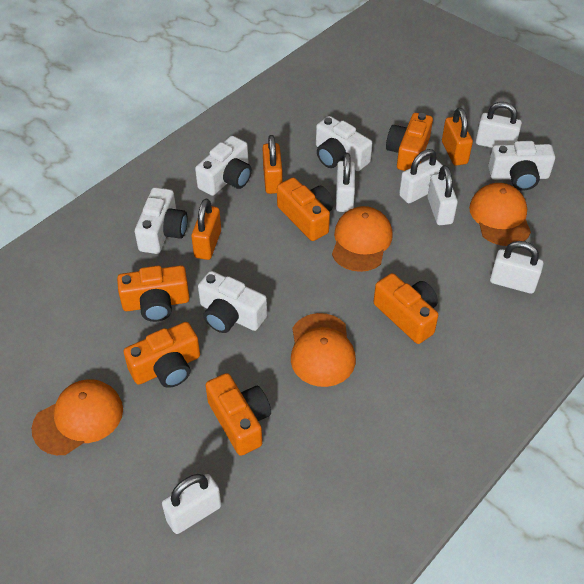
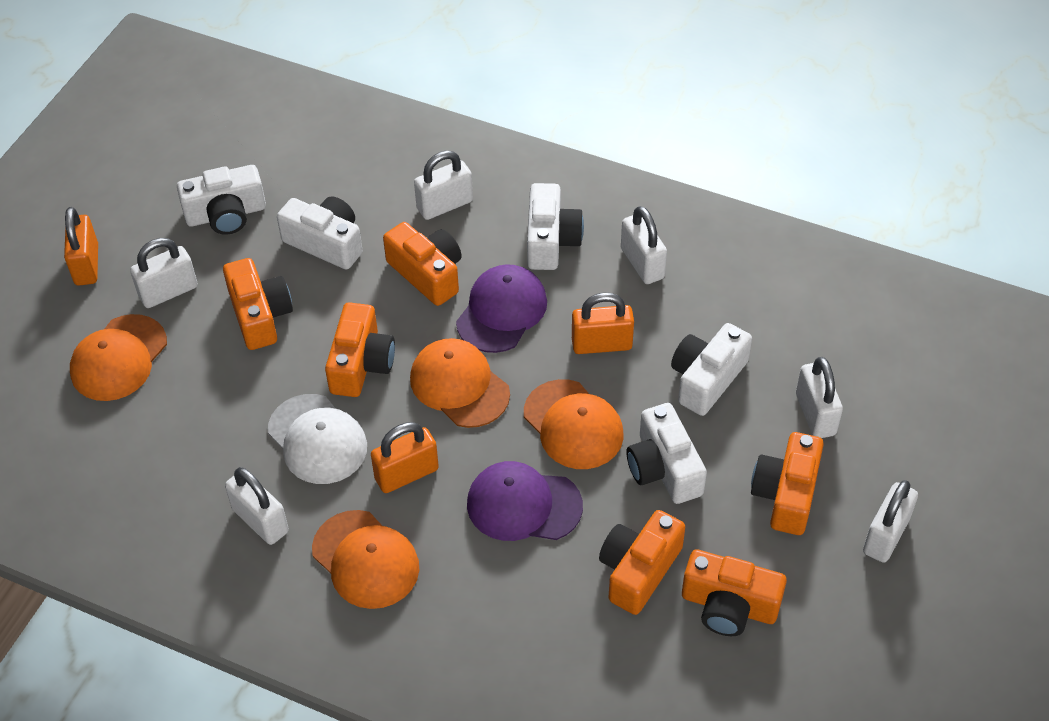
purple cap: 0 -> 2
white cap: 0 -> 1

